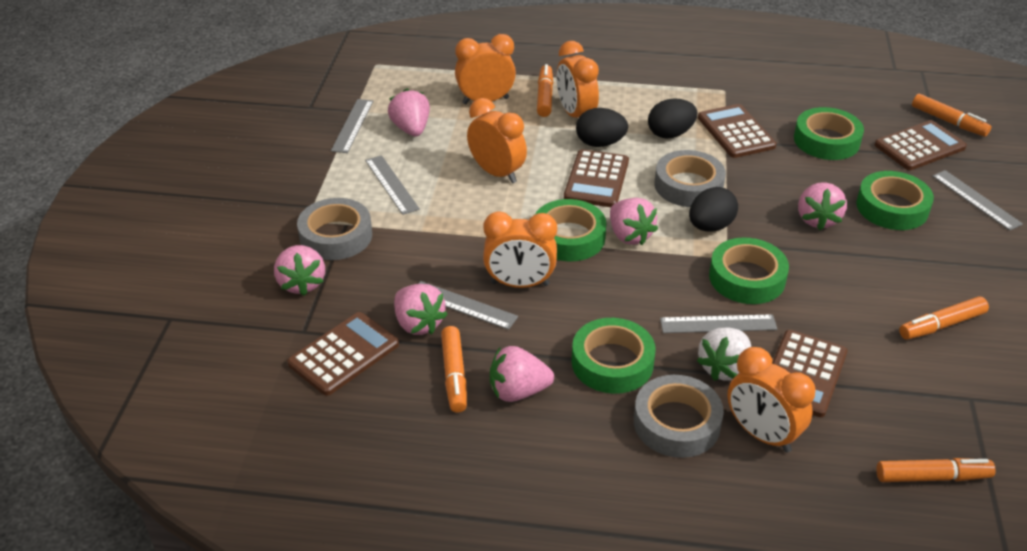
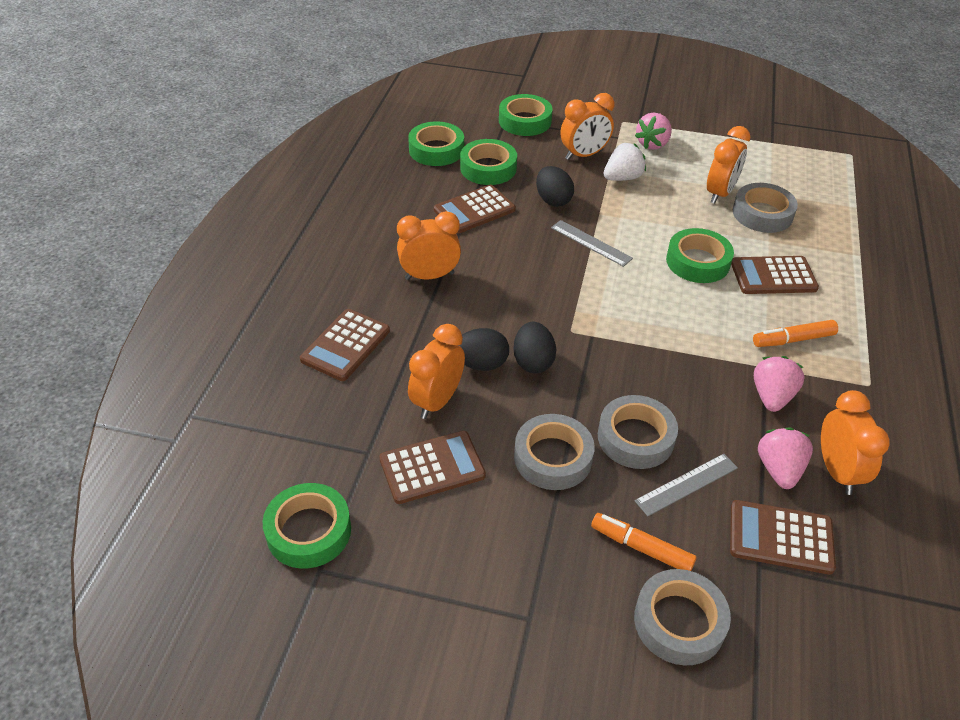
grey ruler: 5 -> 2
grey tape: 3 -> 4
orange marker: 5 -> 2
pink strawberry: 6 -> 3

